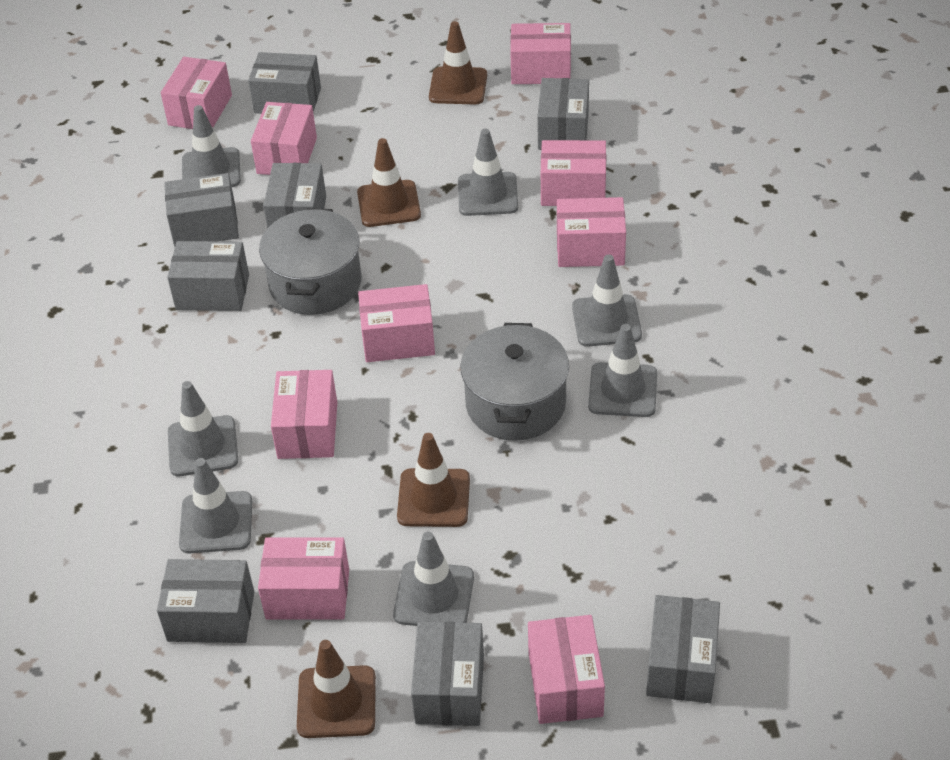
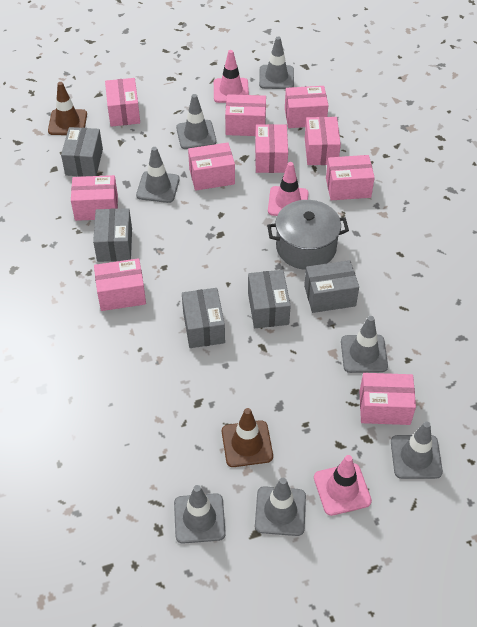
brown traffic cone: 4 -> 2
grey box: 8 -> 5
grey pot: 2 -> 1
pink box: 9 -> 10
pink traffic cone: 0 -> 3

